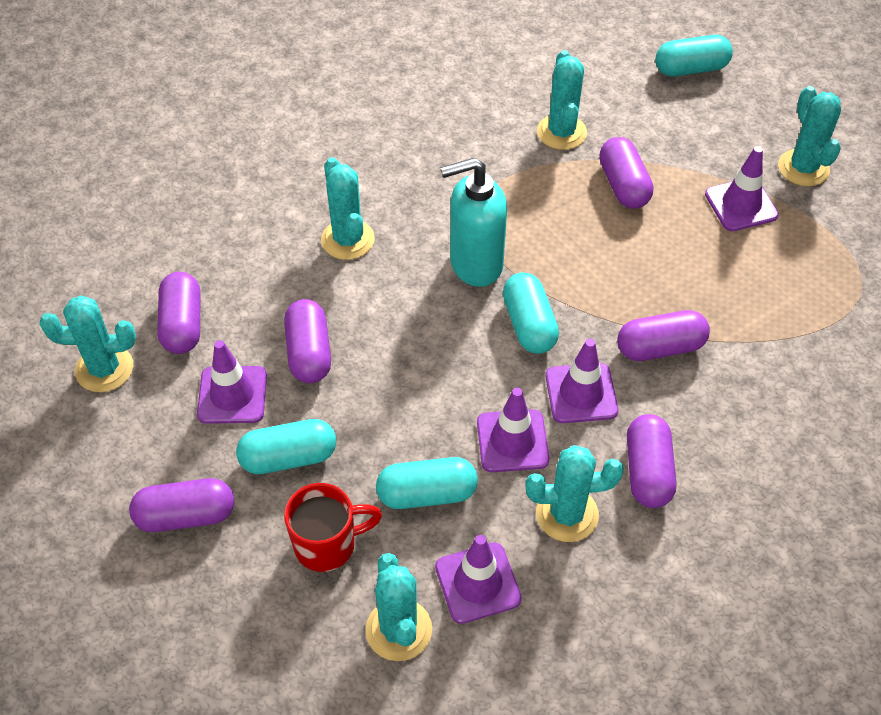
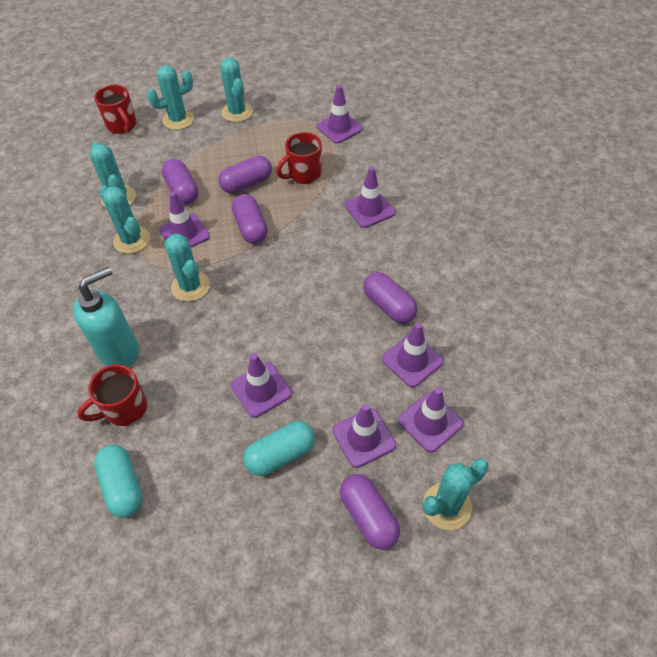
purple capsule: 6 -> 5
purple traffic cone: 5 -> 7
red mug: 1 -> 3
turquoise capsule: 4 -> 2

